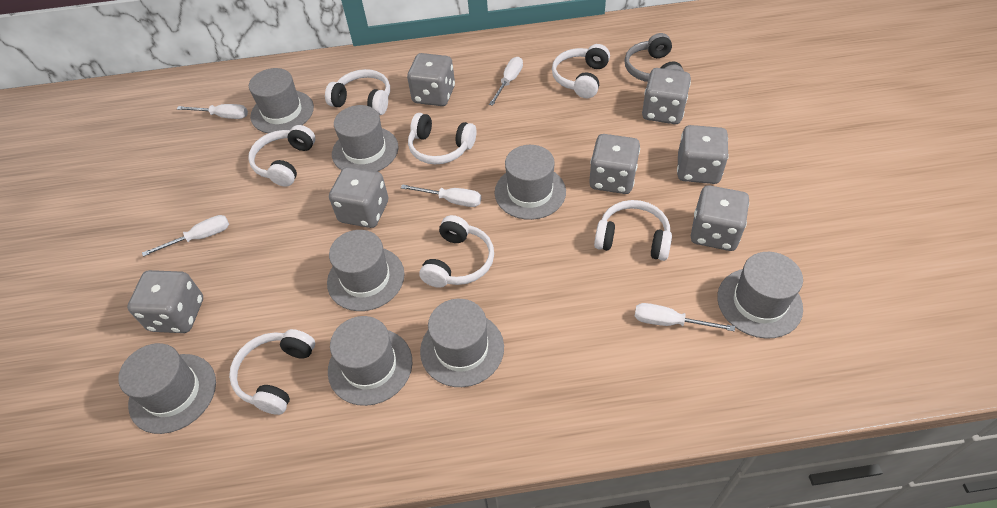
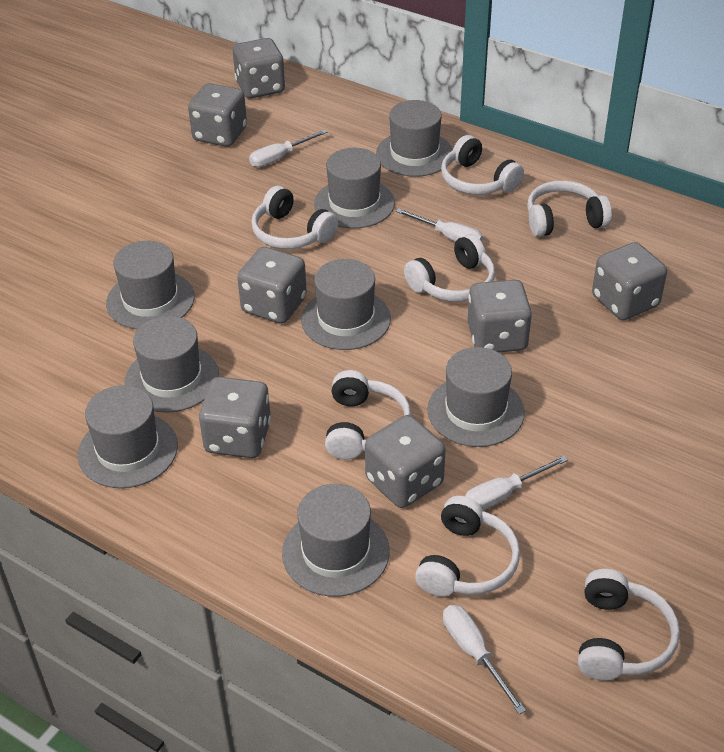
grey headphones: 1 -> 0
white screwdriver: 5 -> 4

